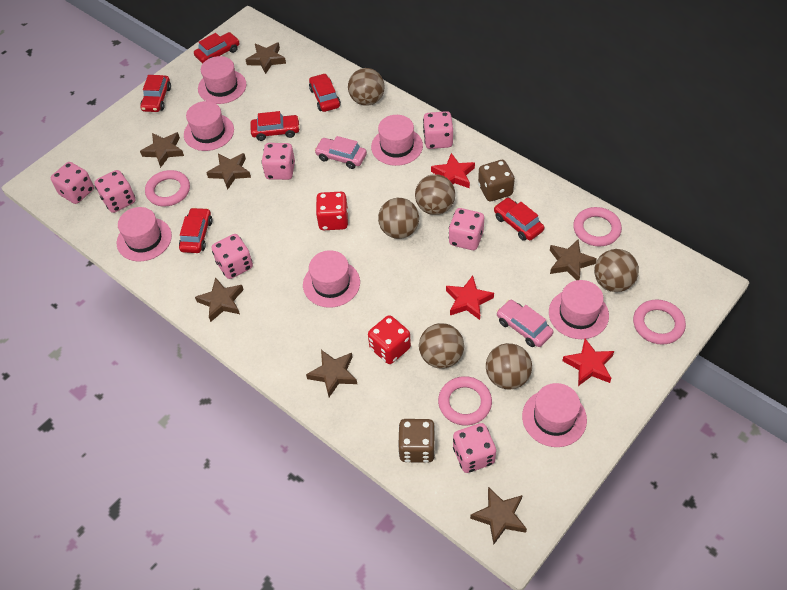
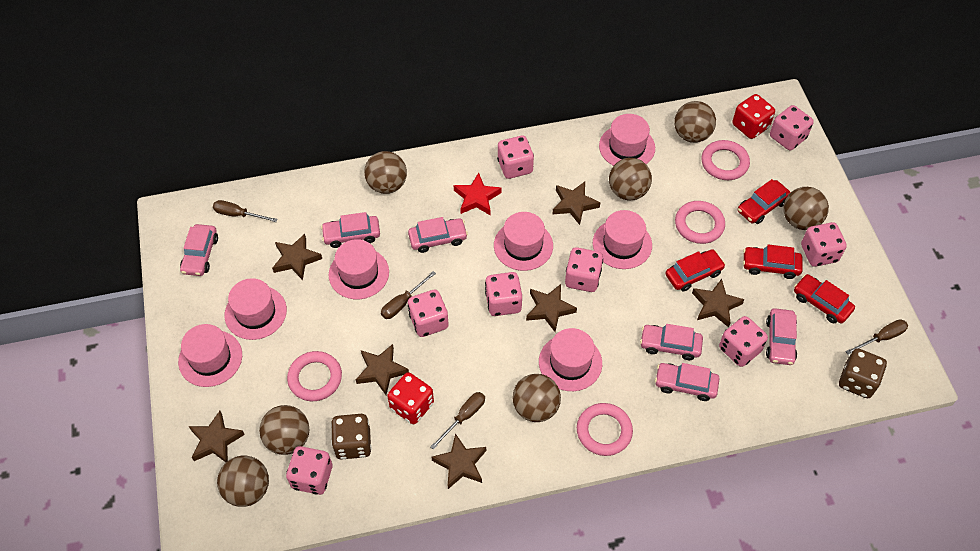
brown ball: 6 -> 7
brown screwdriver: 0 -> 4
pink car: 2 -> 6
pink dice: 7 -> 8
red car: 6 -> 4
red star: 3 -> 1

